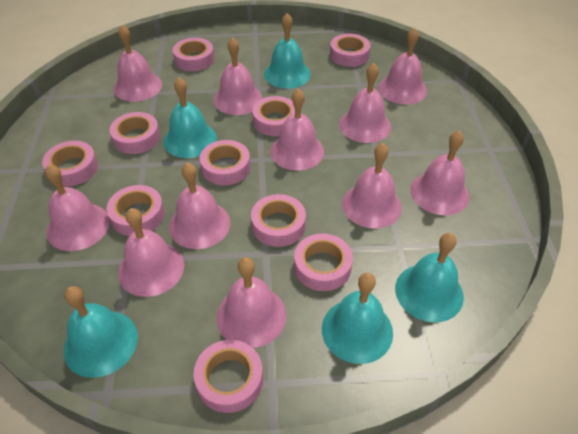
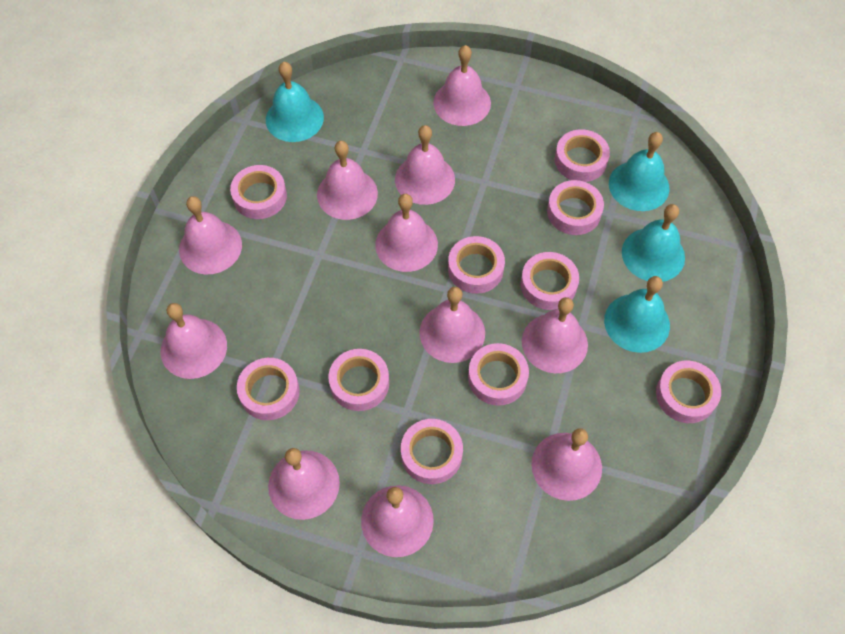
turquoise bell: 5 -> 4

